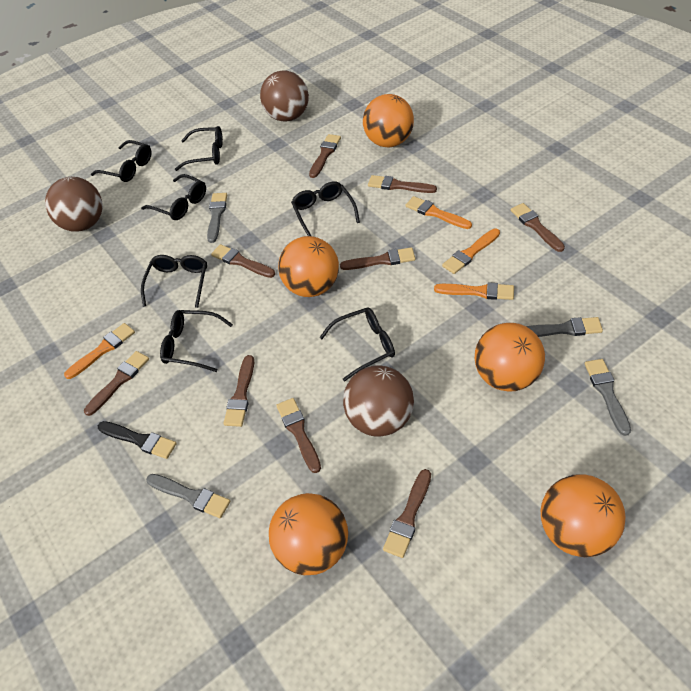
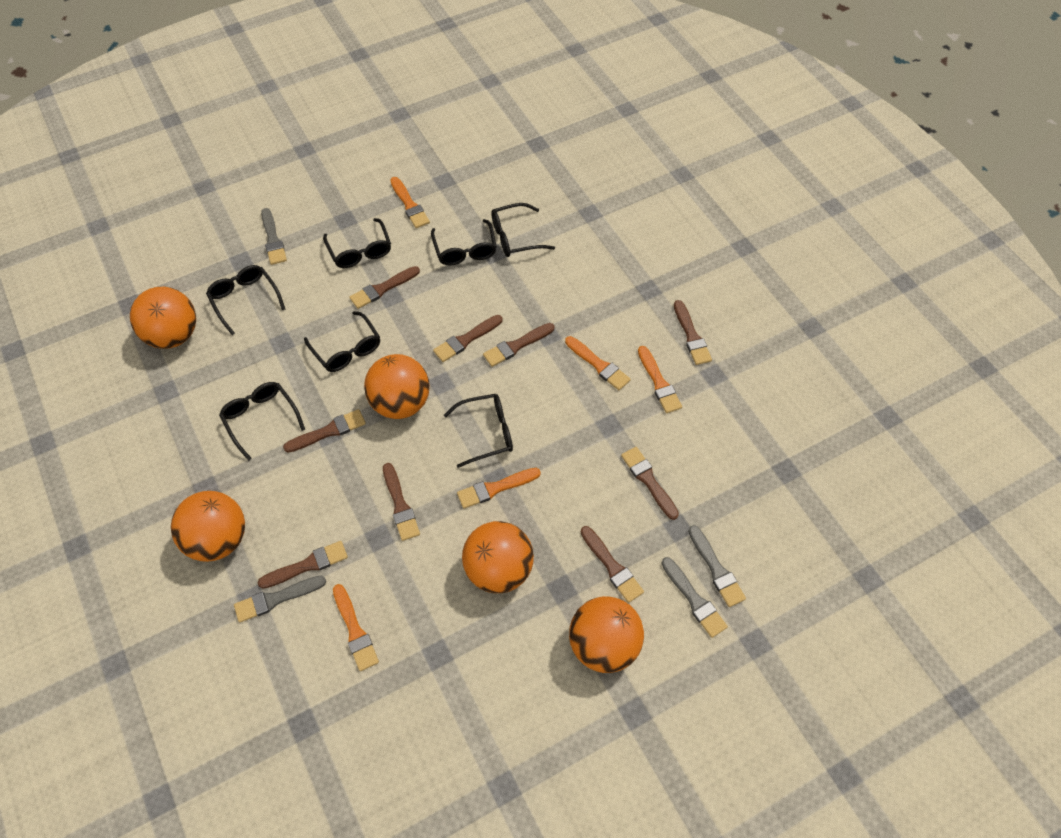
black brush: 1 -> 0
brown ball: 3 -> 0
orange brush: 4 -> 5

